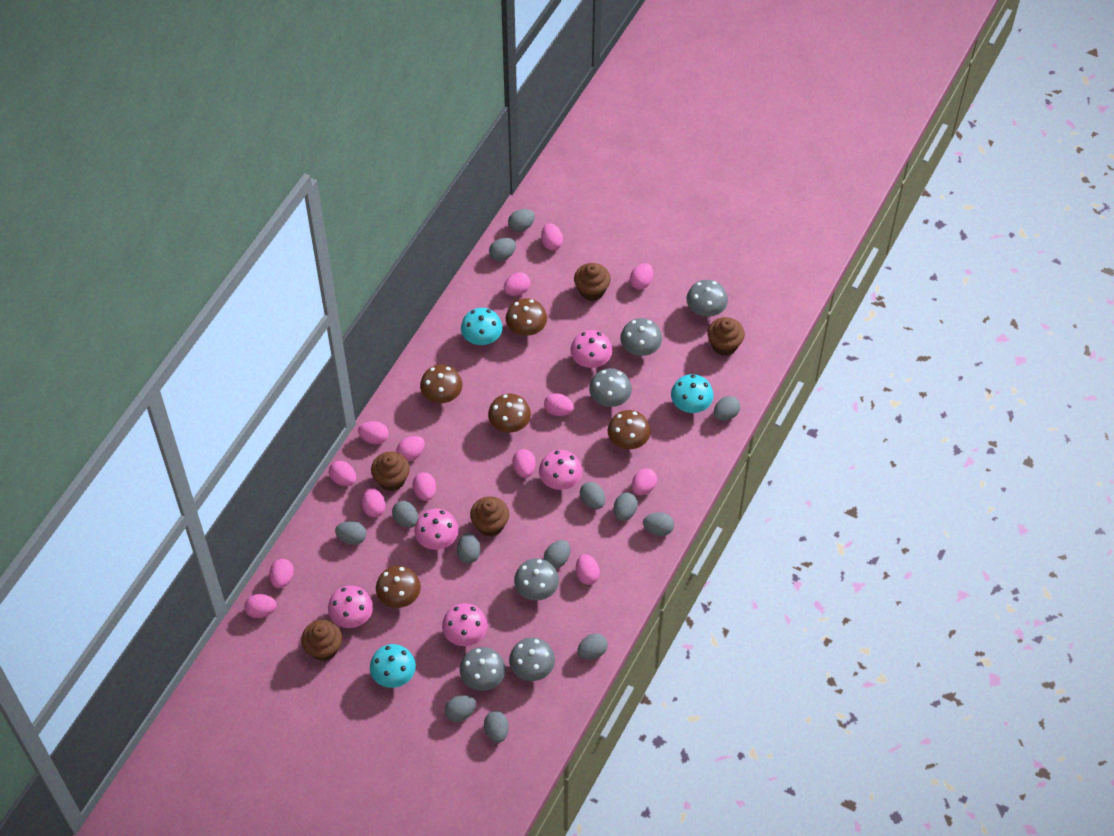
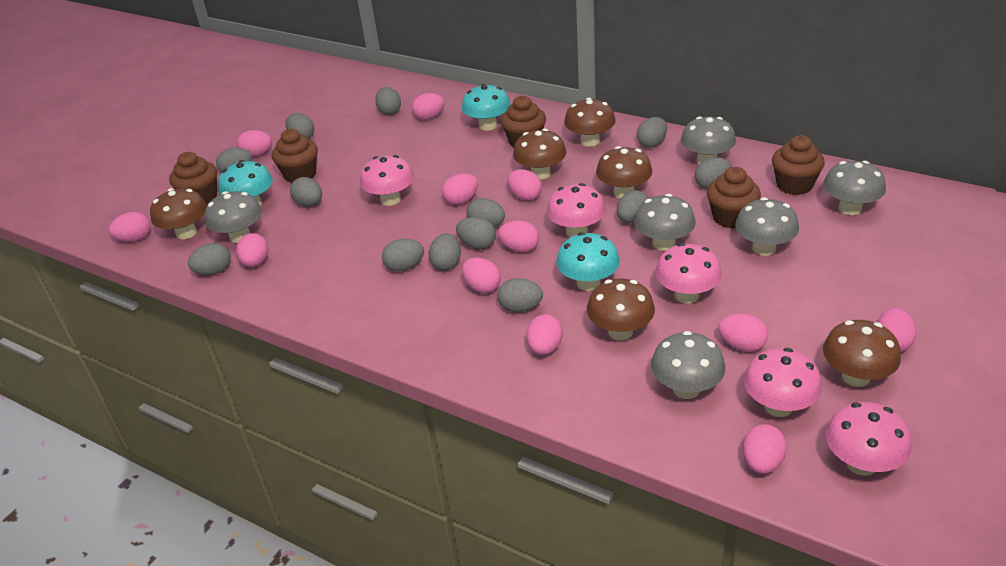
brown mushroom: 5 -> 6
pink egg: 14 -> 12

